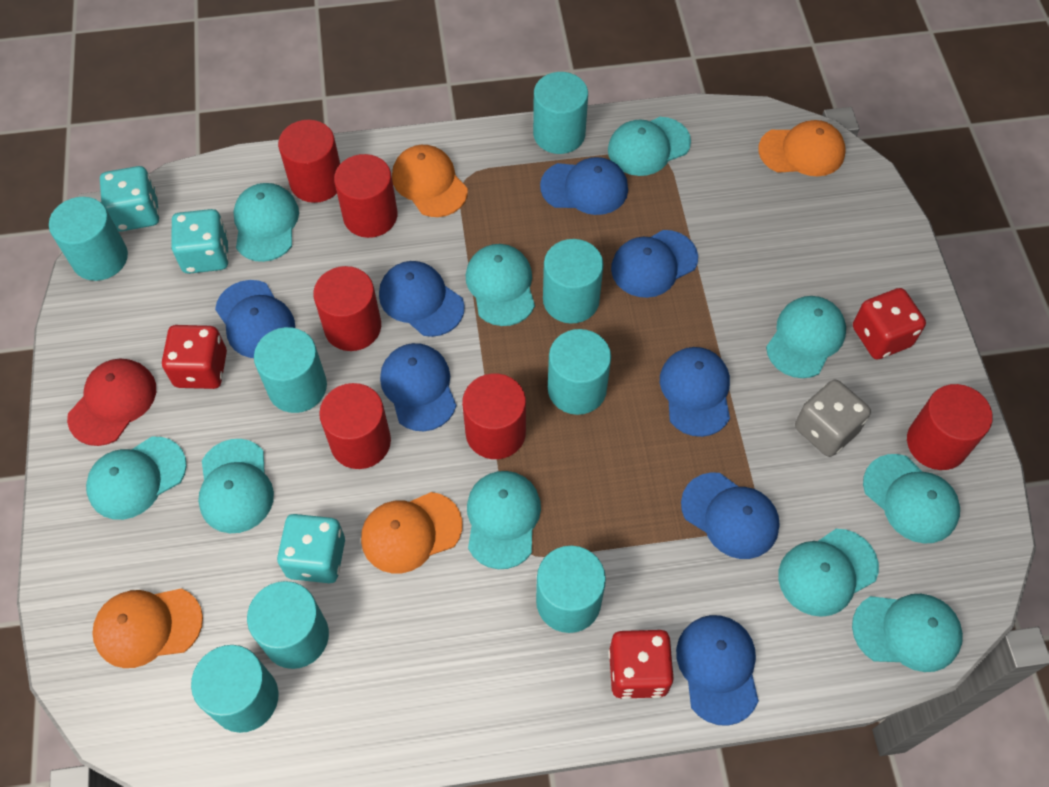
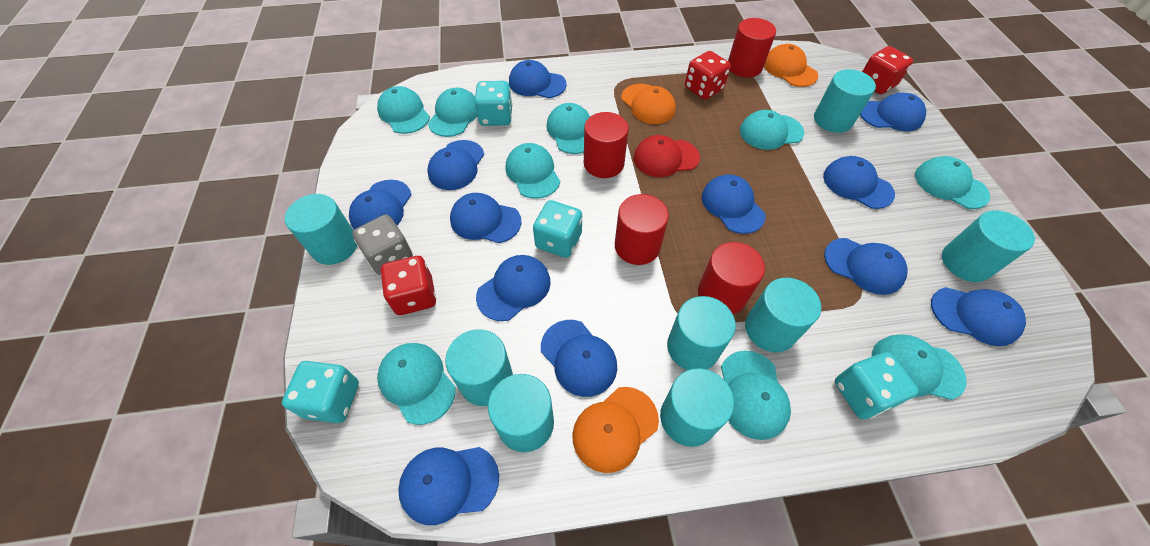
blue cap: 8 -> 12
orange cap: 4 -> 3
red cylinder: 6 -> 4
turquoise cap: 10 -> 9
turquoise dice: 3 -> 4

